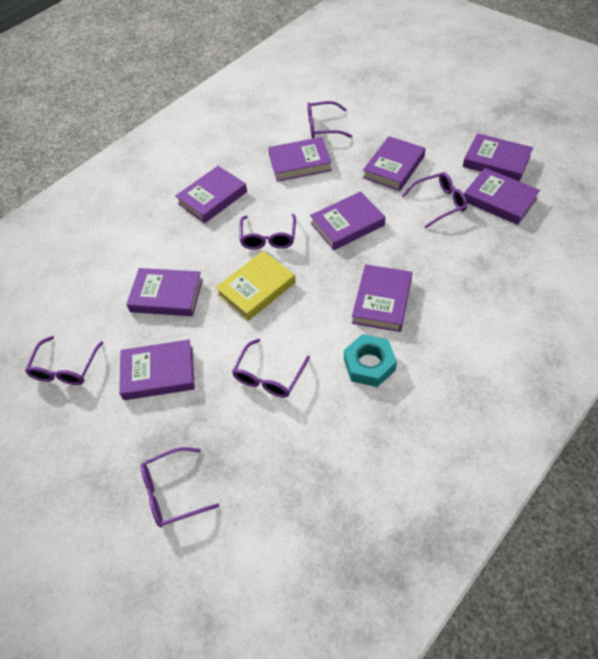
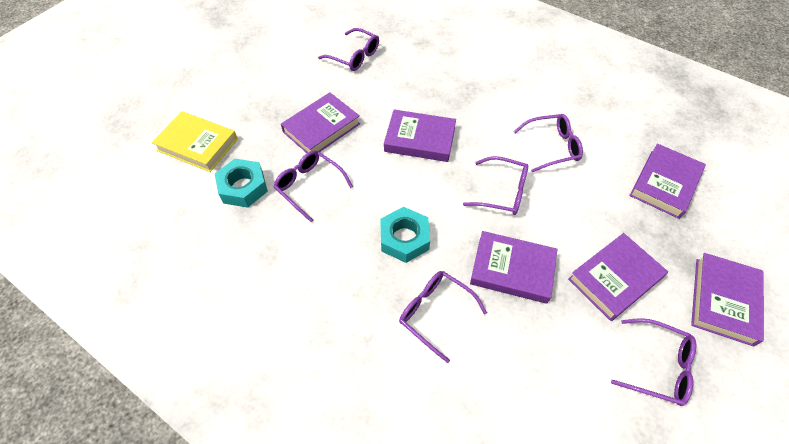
purple book: 9 -> 6
turquoise nut: 1 -> 2

